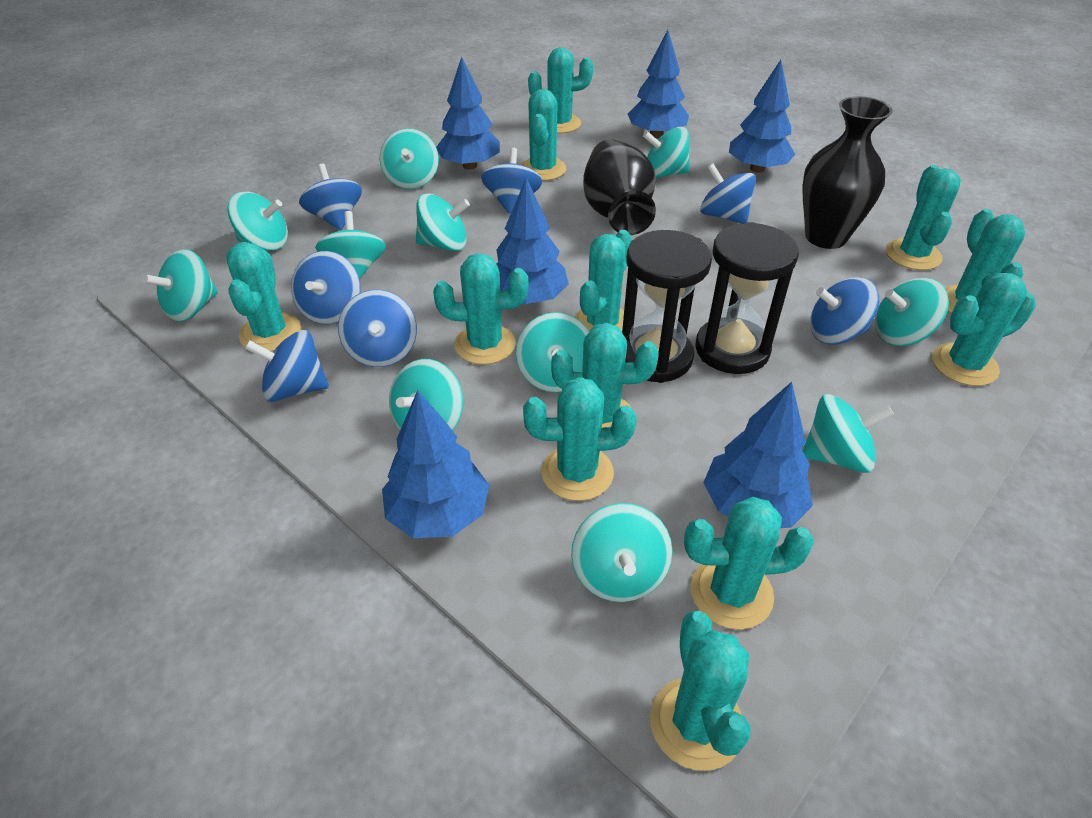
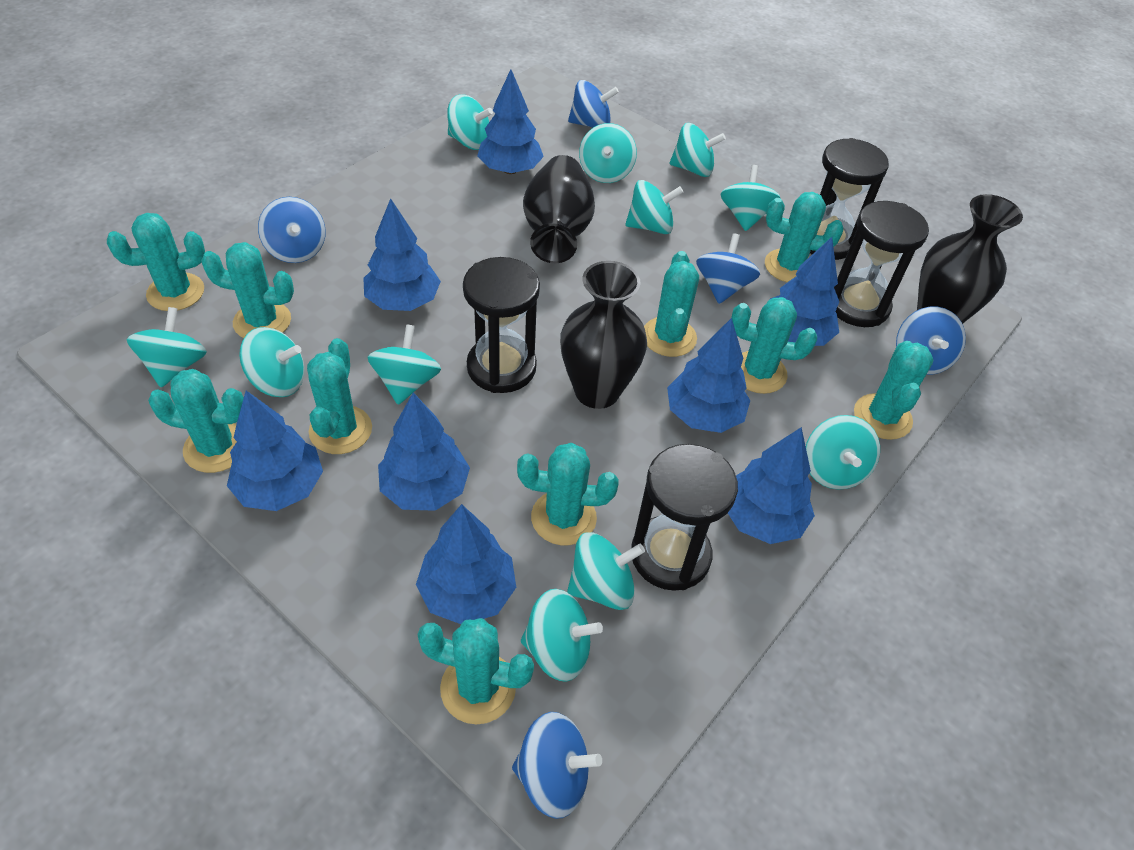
black hourglass: 2 -> 4
black vase: 2 -> 3
blue spinning top: 7 -> 5
blue tree: 6 -> 8
turquoise cactus: 12 -> 10

